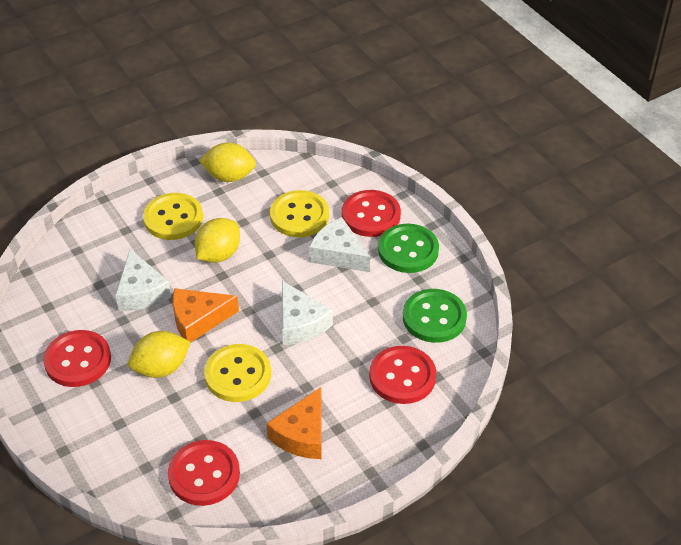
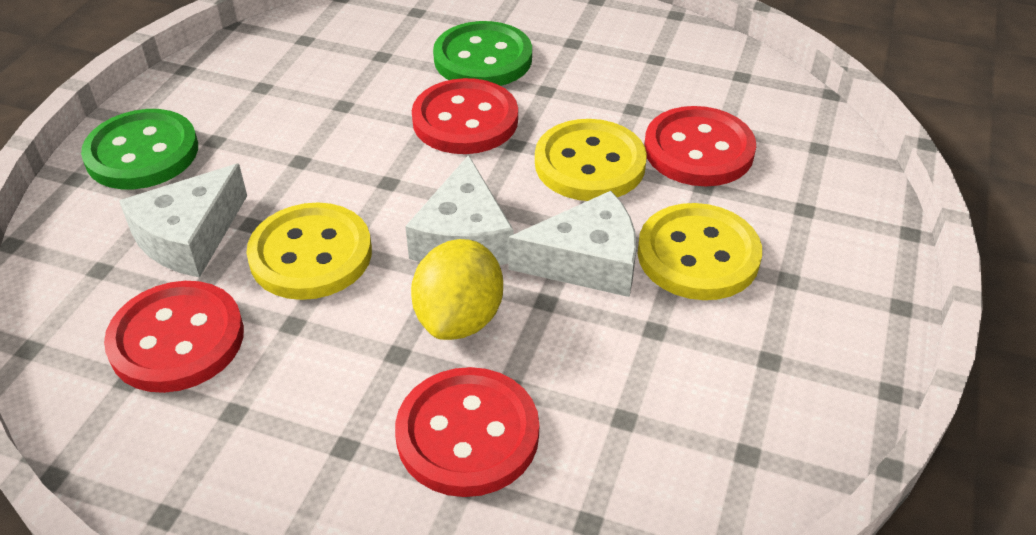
orange cheese: 2 -> 0
yellow lemon: 3 -> 1

